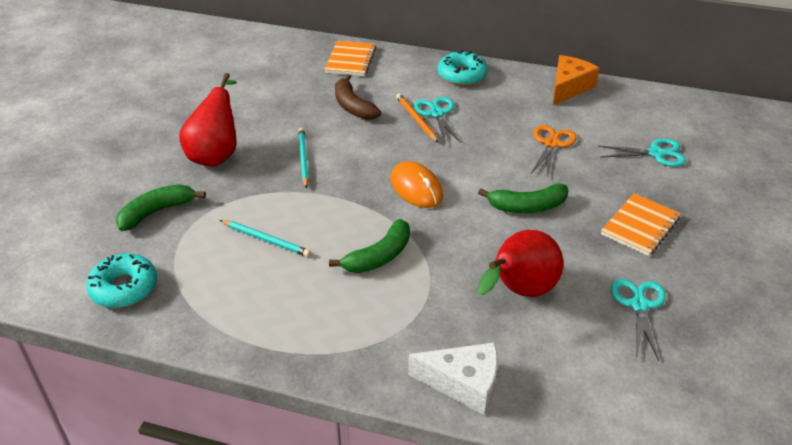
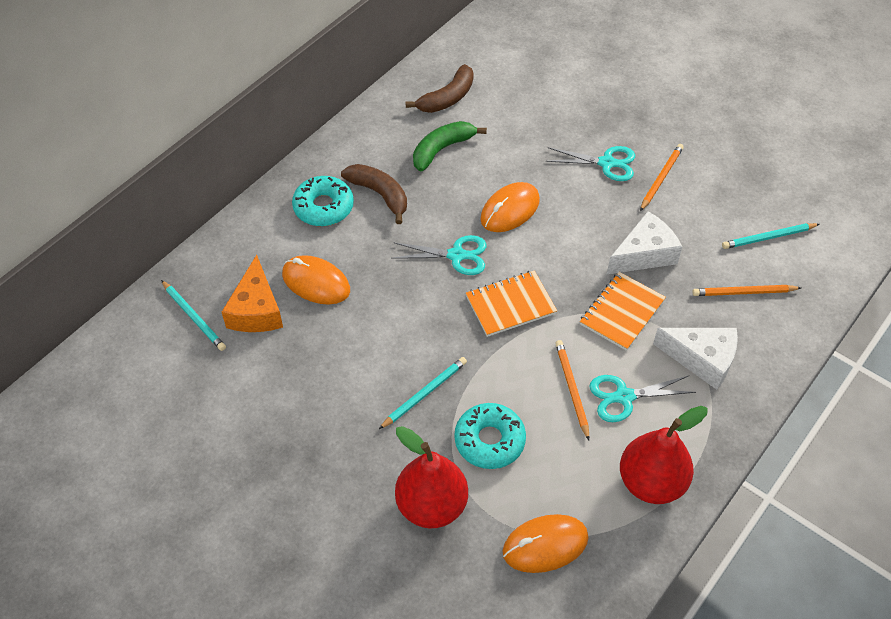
brown banana: 1 -> 2
green banana: 3 -> 1
orange mouse: 1 -> 3
orange pencil: 1 -> 3
orange scissors: 1 -> 0
turquoise pencil: 2 -> 3
white cheese: 1 -> 2

